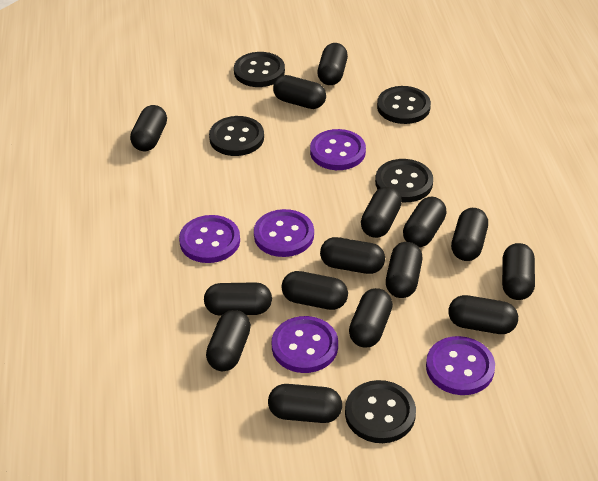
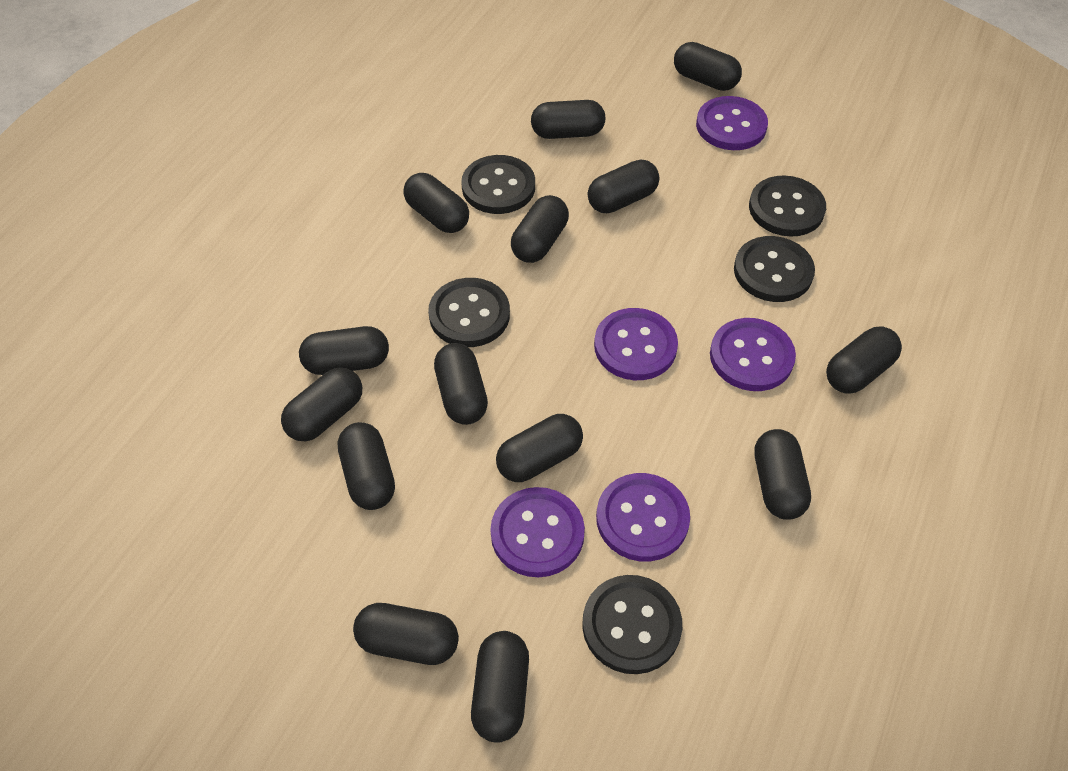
black capsule: 15 -> 14

